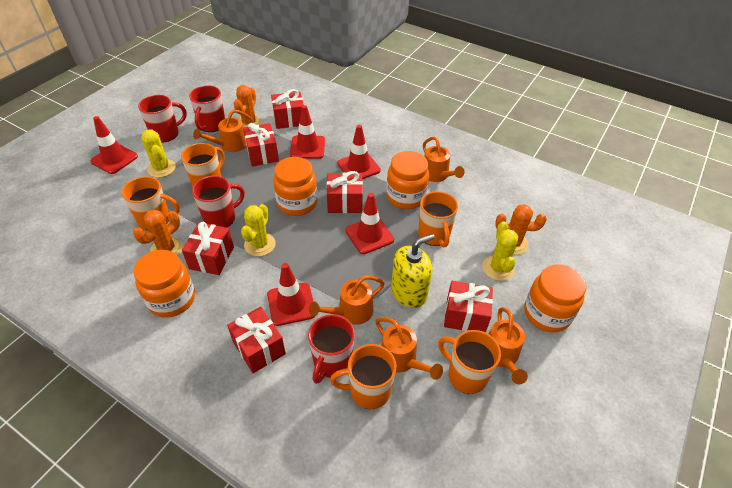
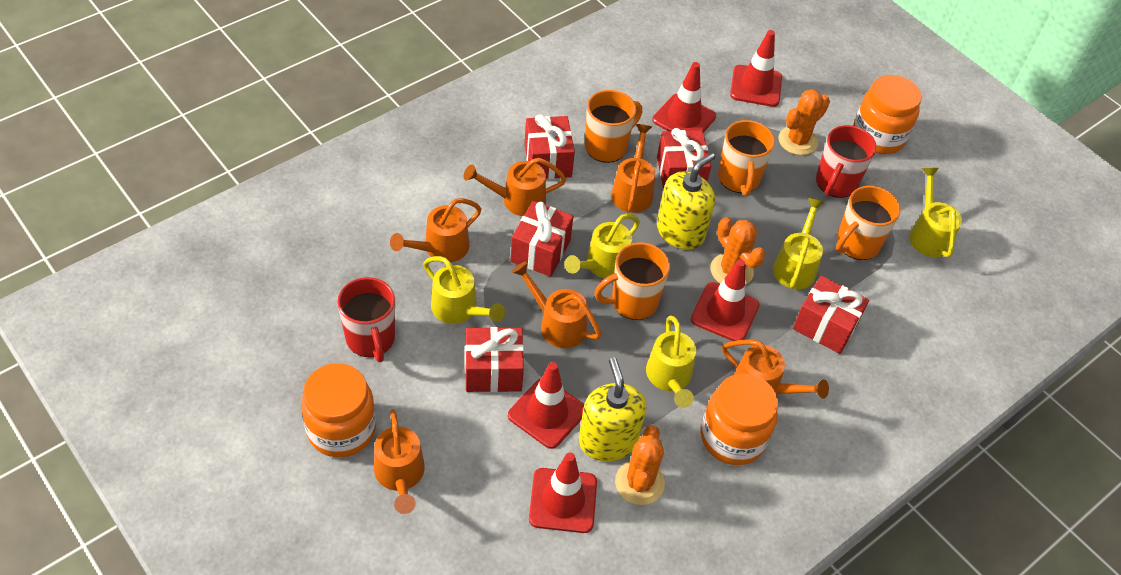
orange jar: 4 -> 3
orange mug: 5 -> 4
orange watering can: 5 -> 6
red gift: 6 -> 5
red mug: 4 -> 2
yellow cactus: 3 -> 0
yellow soap dispenser: 1 -> 2
yellow watering can: 0 -> 5

